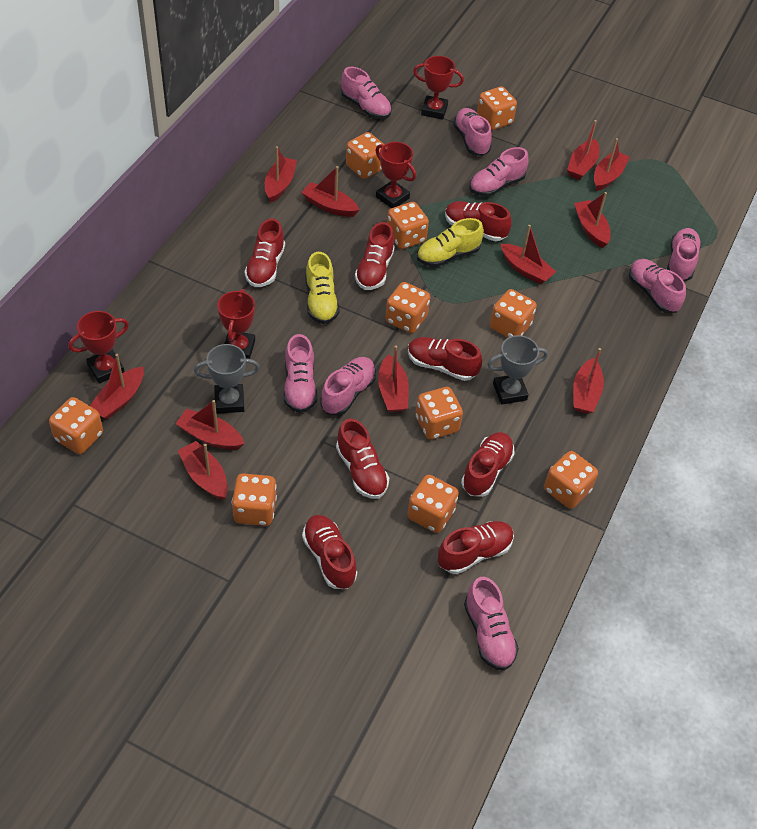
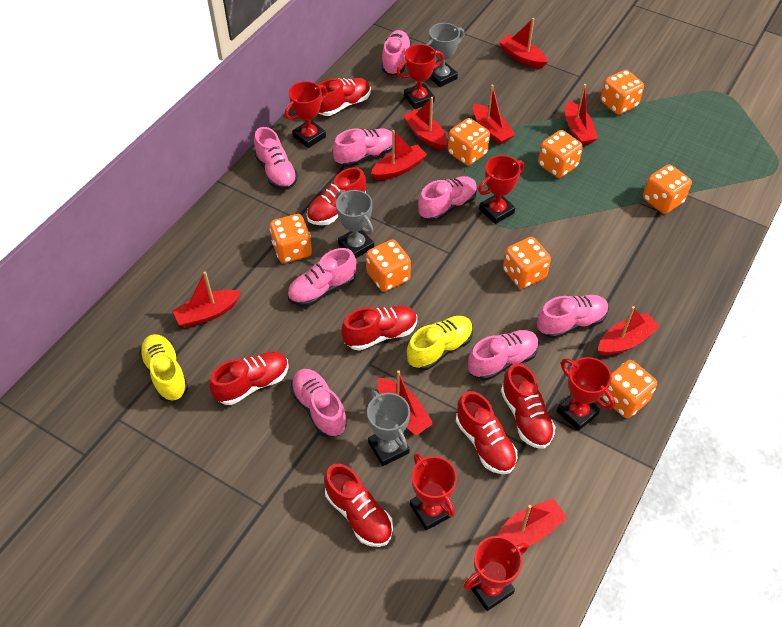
grey trophy: 2 -> 3
orange dice: 10 -> 8
red boat: 11 -> 9
red shoe: 8 -> 7
red trophy: 4 -> 6

